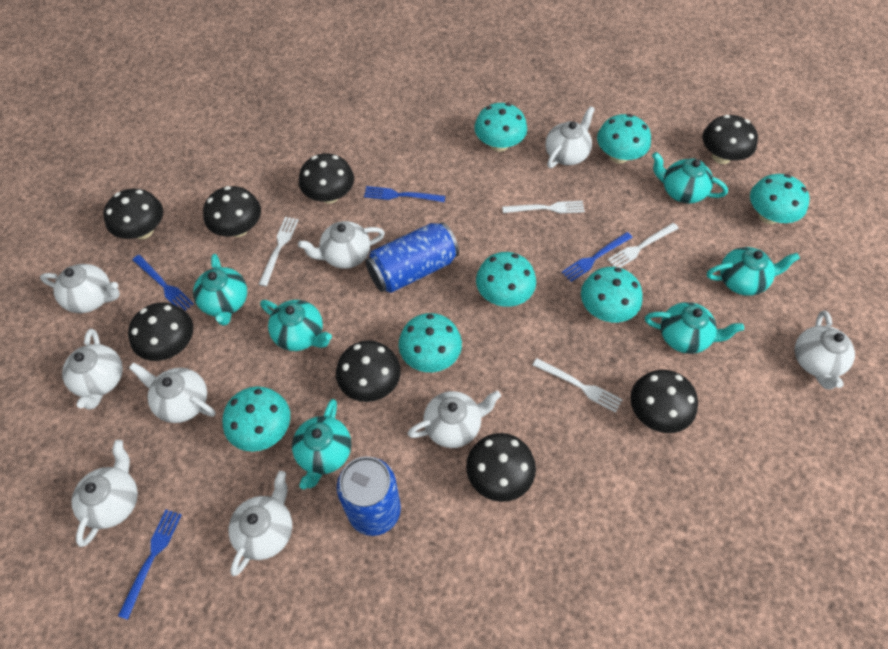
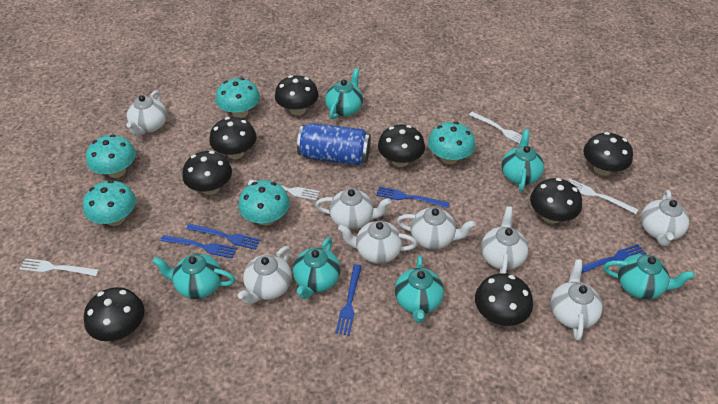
blue can: 2 -> 1
blue fork: 4 -> 5
turquoise mushroom: 7 -> 5
white teapot: 9 -> 8

